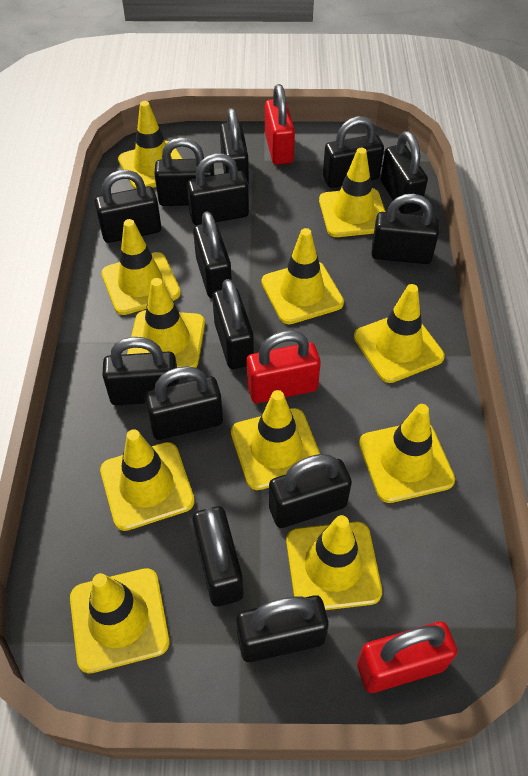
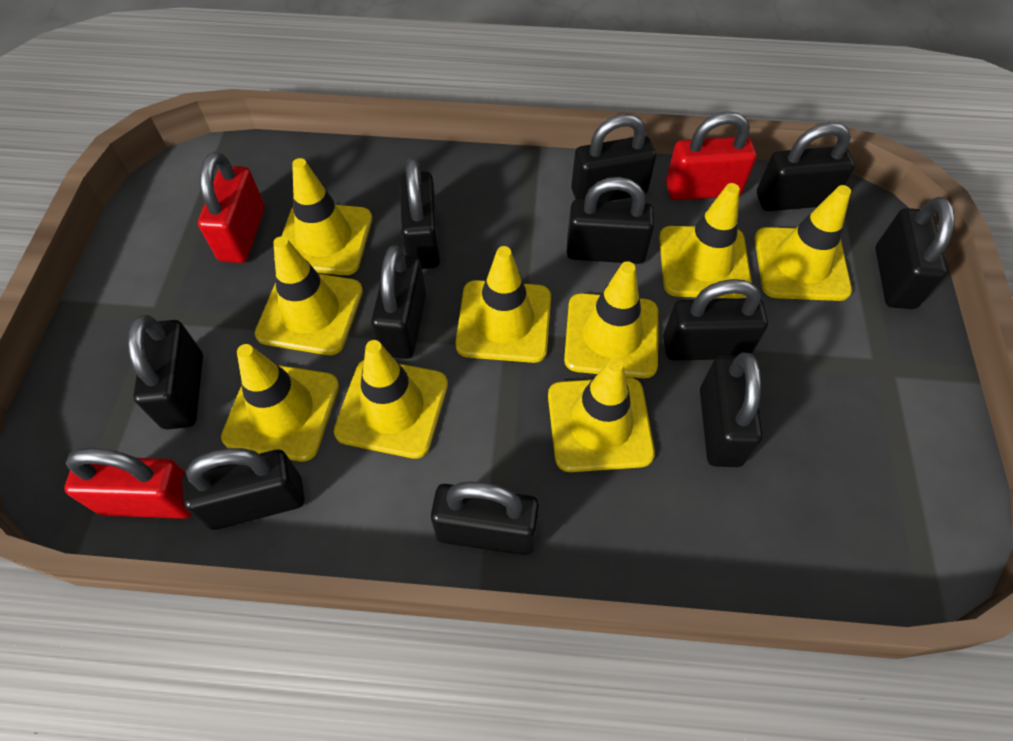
black padlock: 14 -> 11
yellow traffic cone: 11 -> 9

